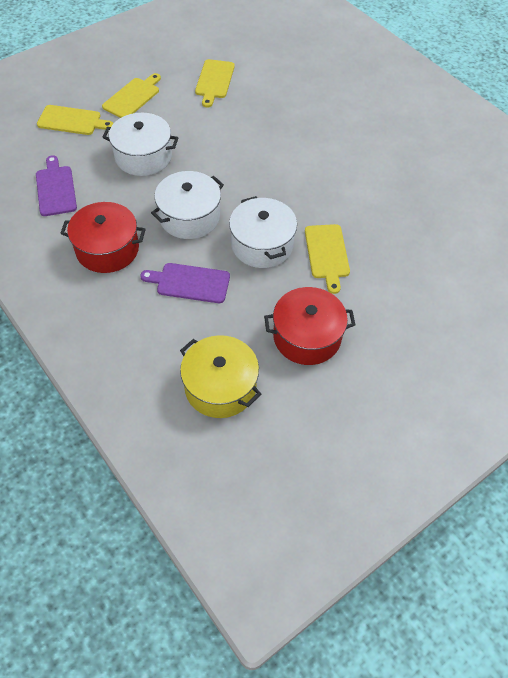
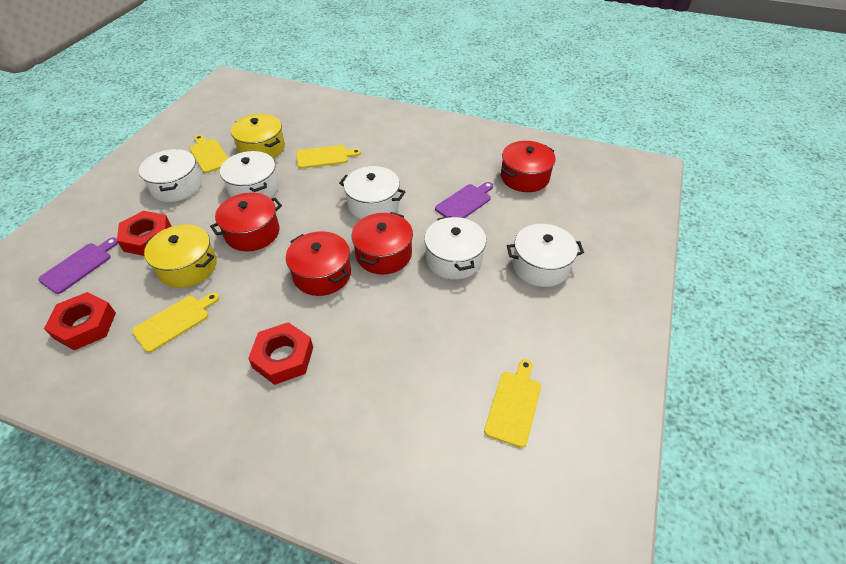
red nut: 0 -> 3
red pot: 2 -> 4
white pot: 3 -> 5
yellow pot: 1 -> 2

